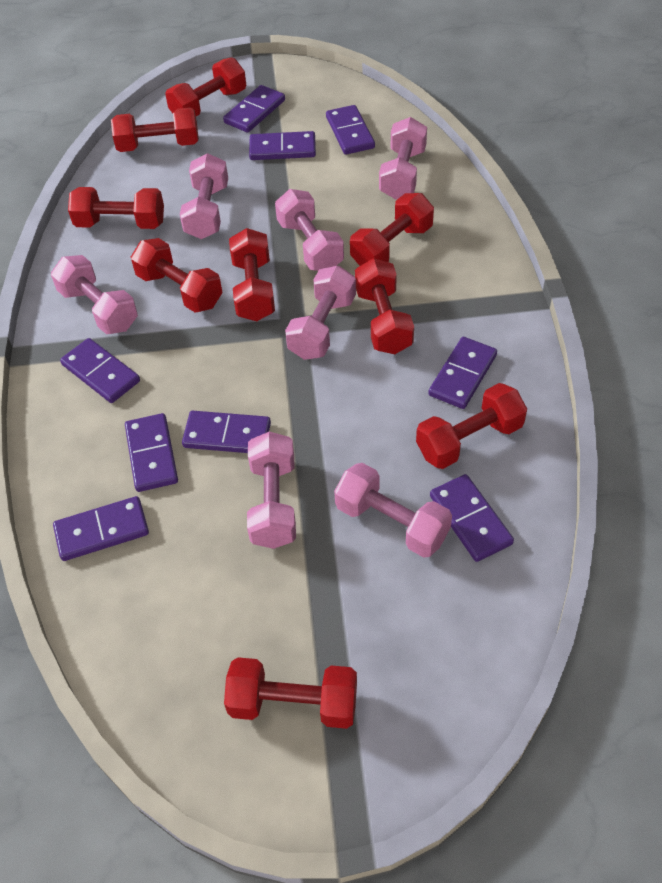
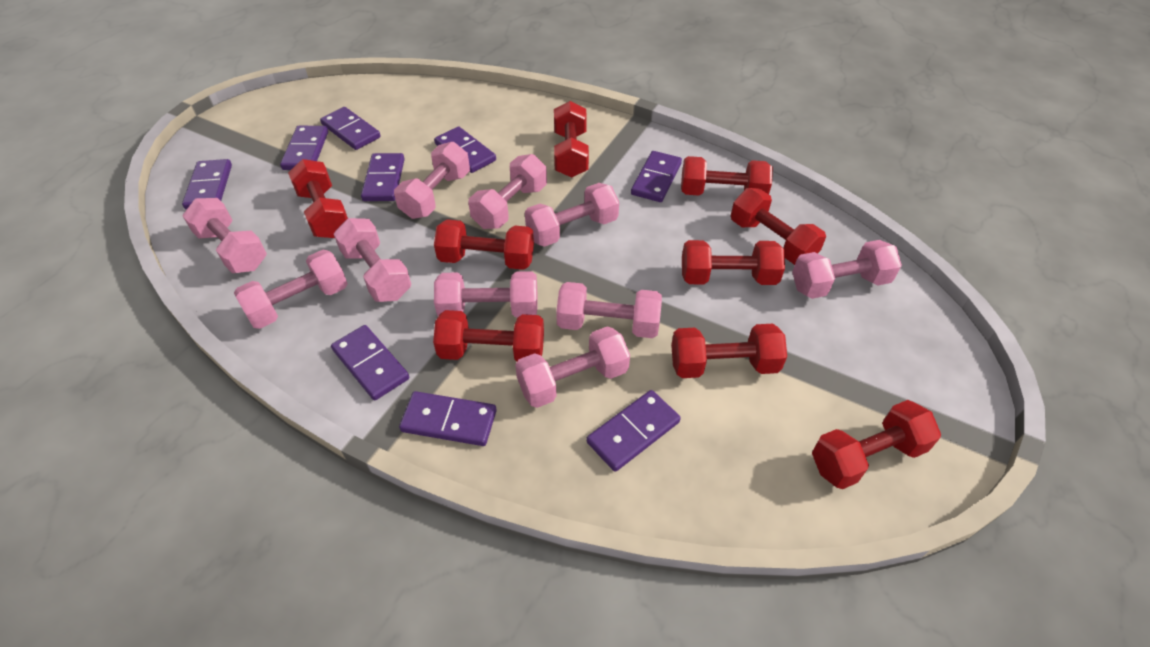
pink dumbbell: 7 -> 10

